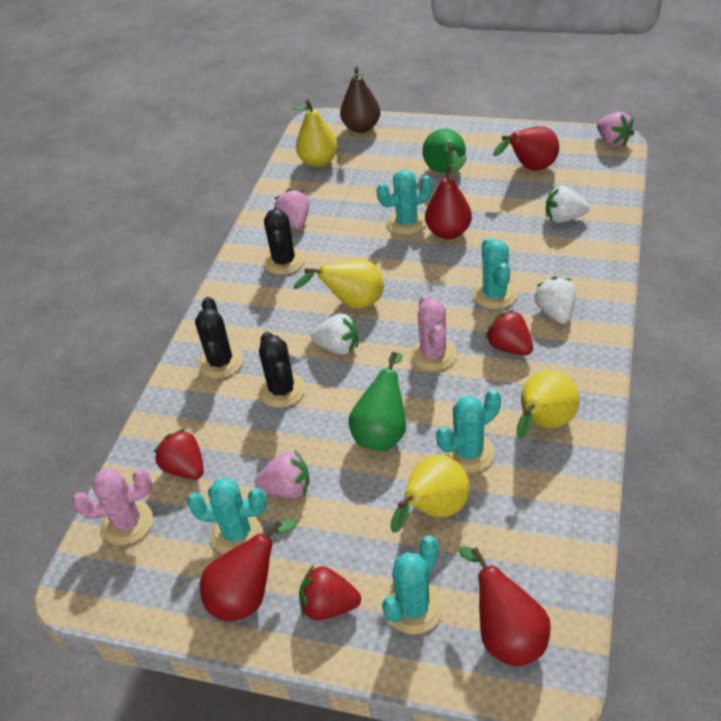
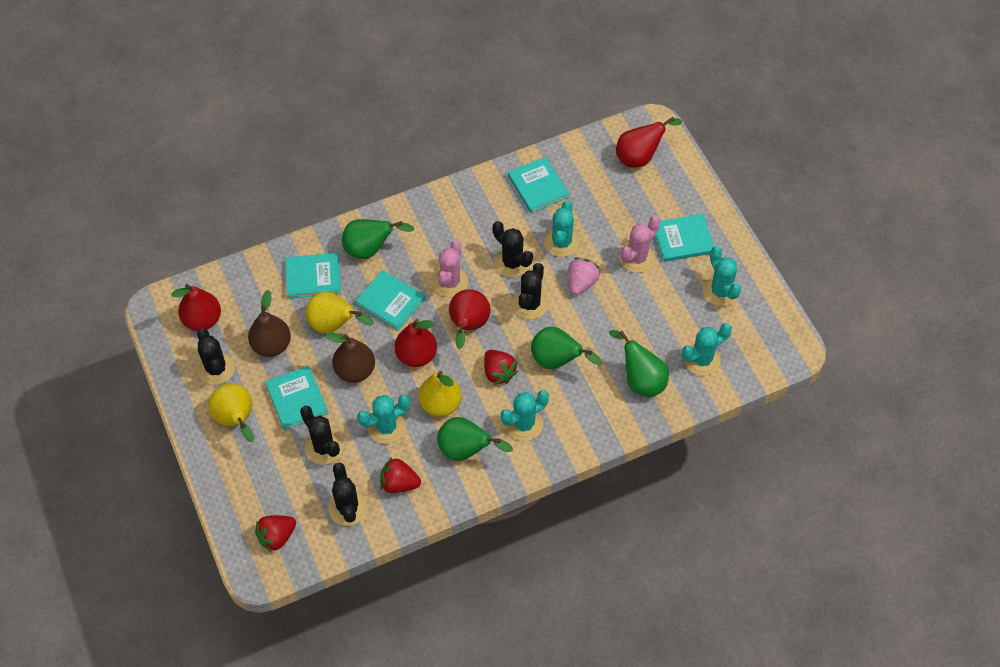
black cactus: 3 -> 5
brown pear: 1 -> 2
green pear: 2 -> 4
pink strawberry: 3 -> 1
turquoise book: 0 -> 5
white strawberry: 3 -> 0
yellow pear: 4 -> 3

